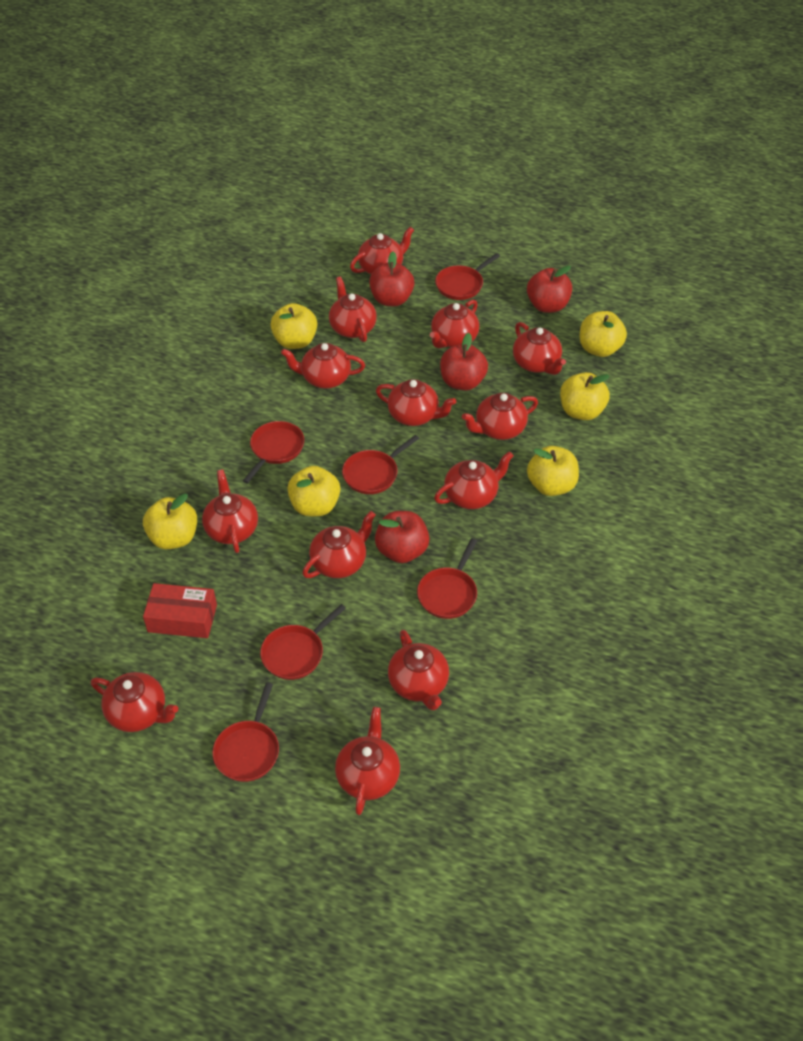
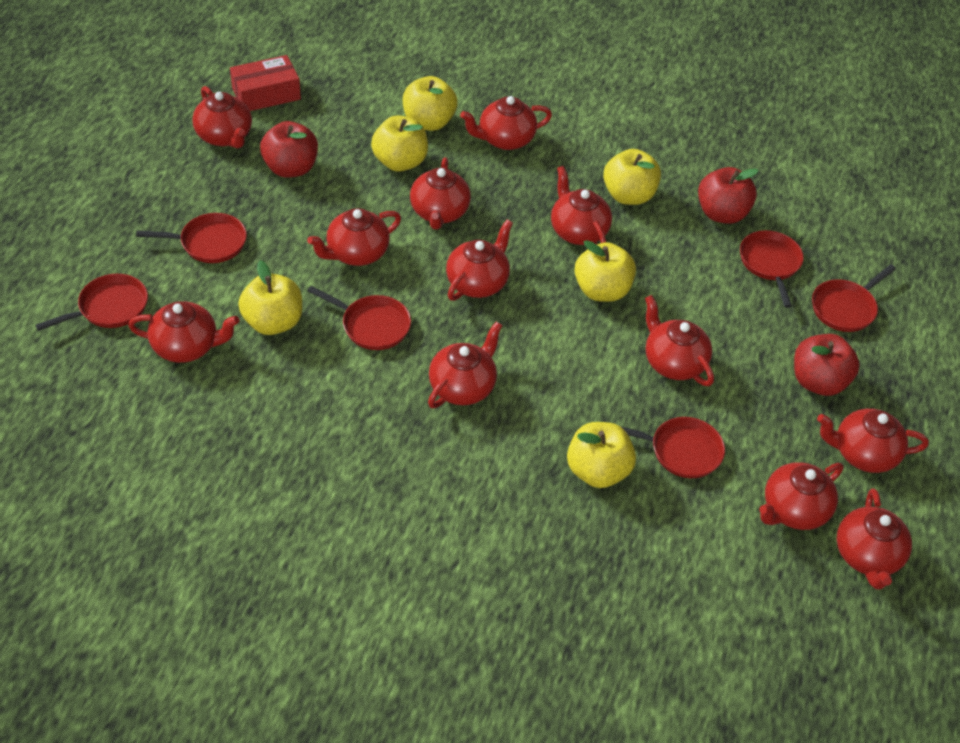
red apple: 4 -> 3
red teapot: 13 -> 12

